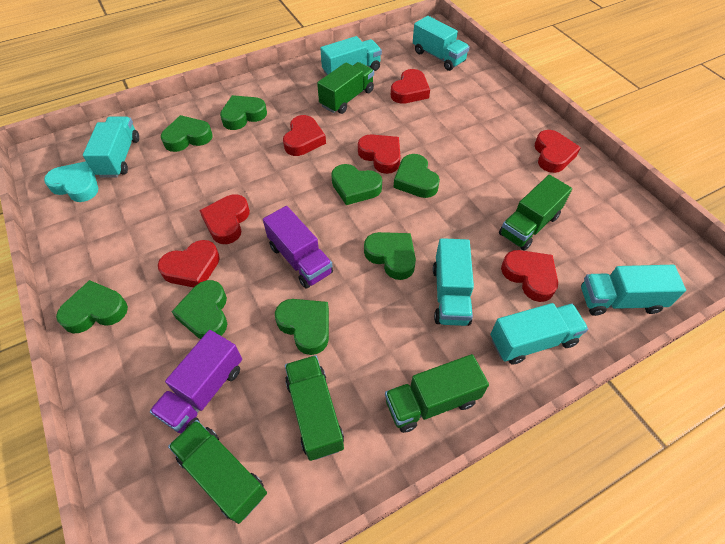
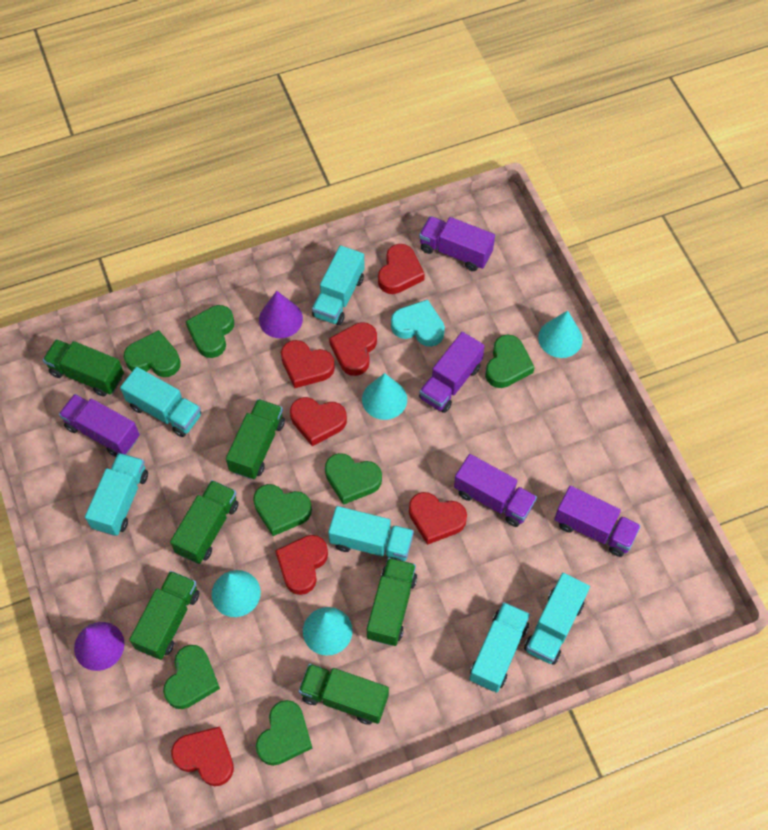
green heart: 8 -> 7
green truck: 5 -> 6
purple cone: 0 -> 2
purple truck: 2 -> 5
turquoise cone: 0 -> 4

